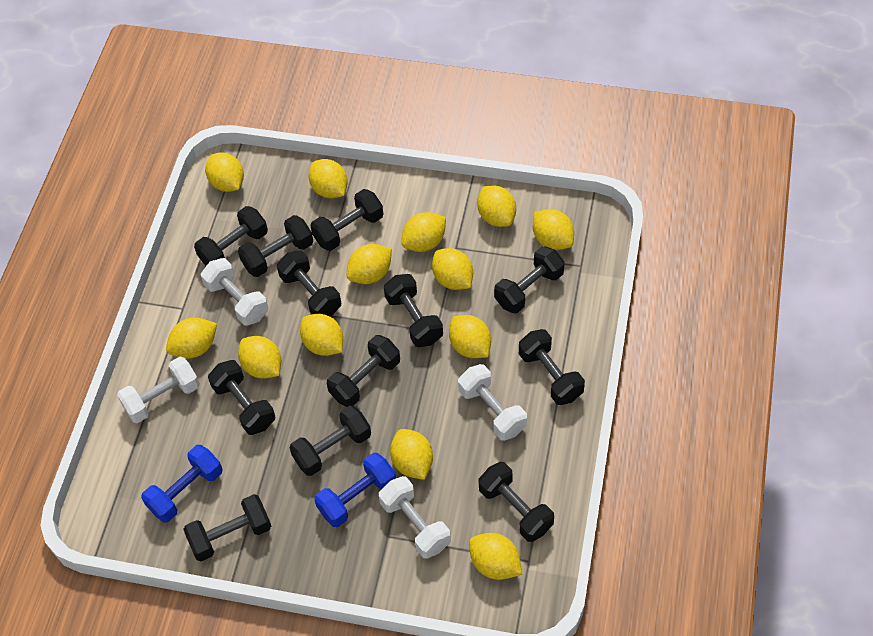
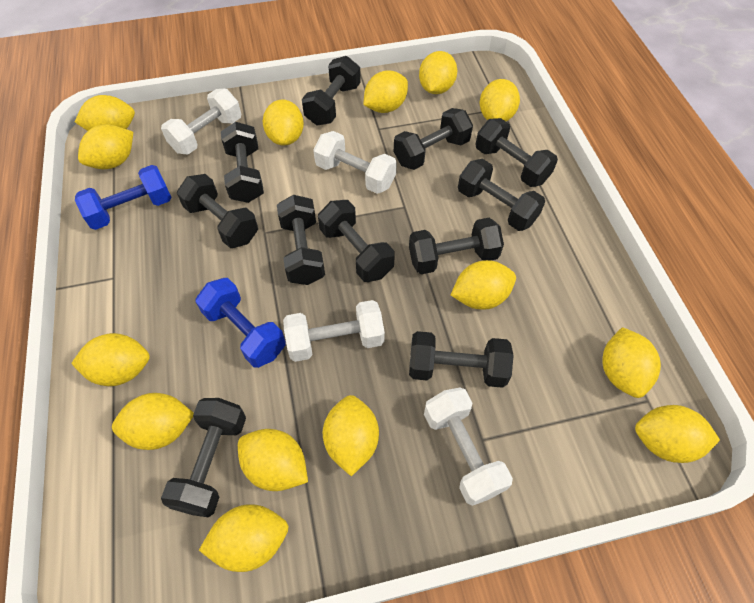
black dumbbell: 12 -> 11
yellow lemon: 13 -> 14

